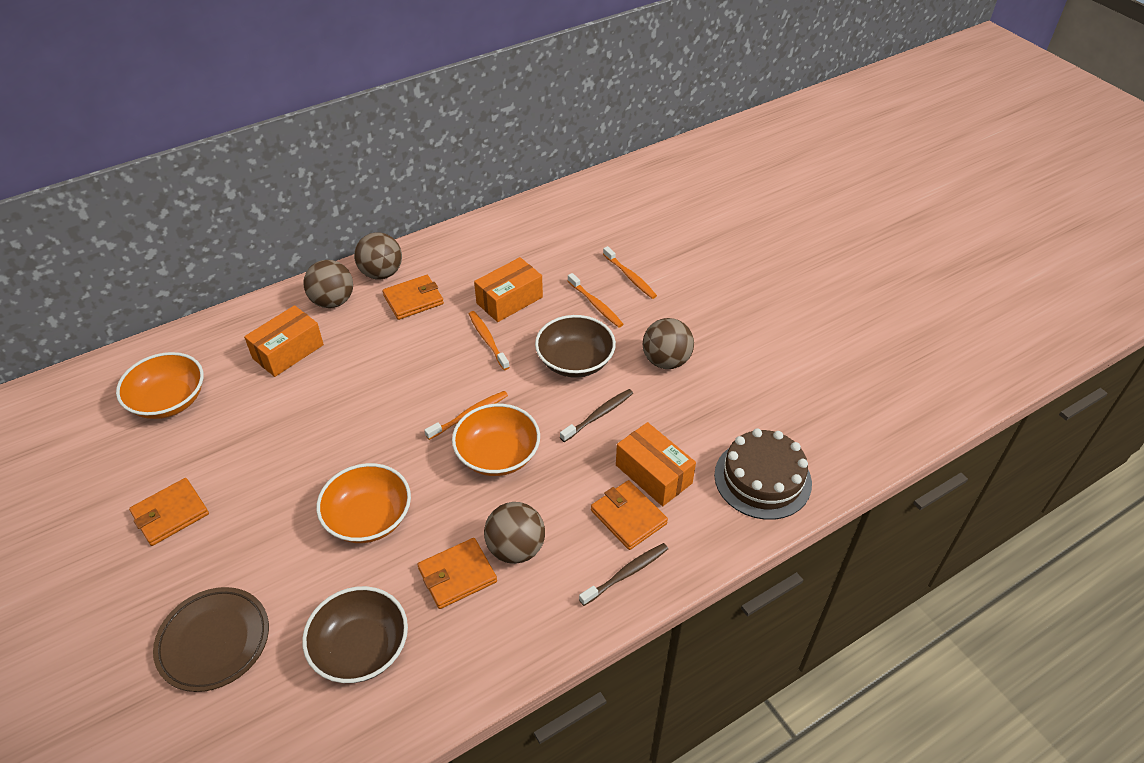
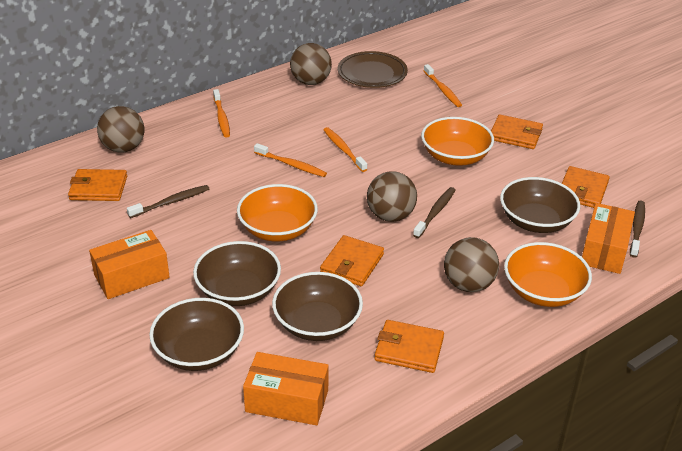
brown bowl: 2 -> 4
brown cake: 1 -> 0
brown toothbrush: 2 -> 3
orange wallet: 4 -> 5

